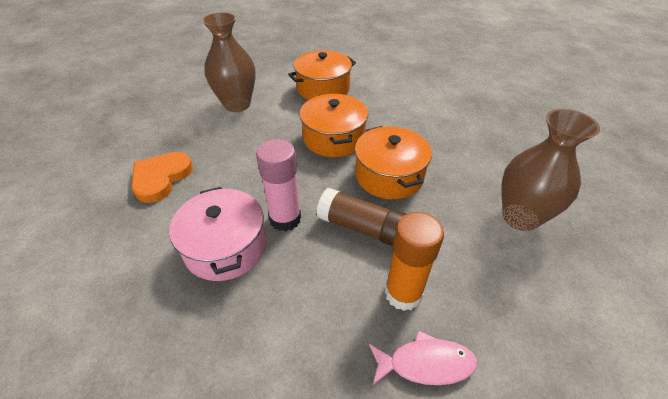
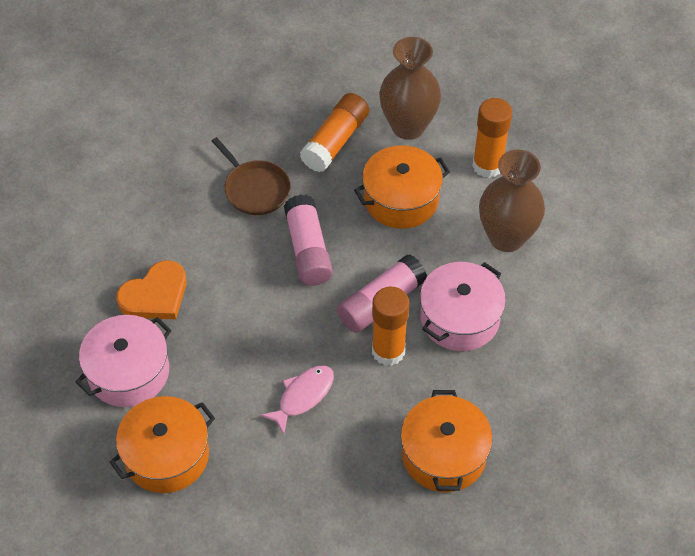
brown glue stick: 1 -> 0
brown pan: 0 -> 1
orange glue stick: 1 -> 3
pink glue stick: 1 -> 2
pink pot: 1 -> 2

